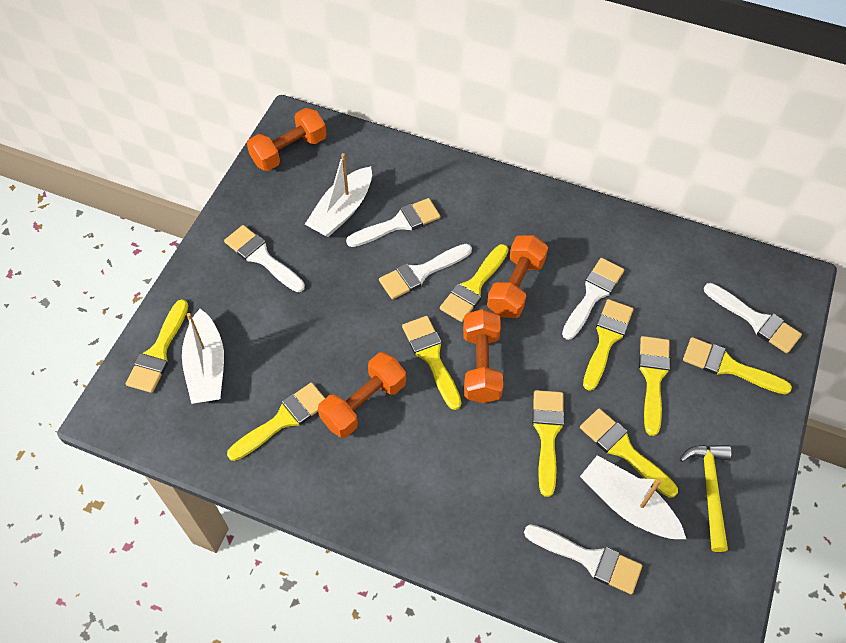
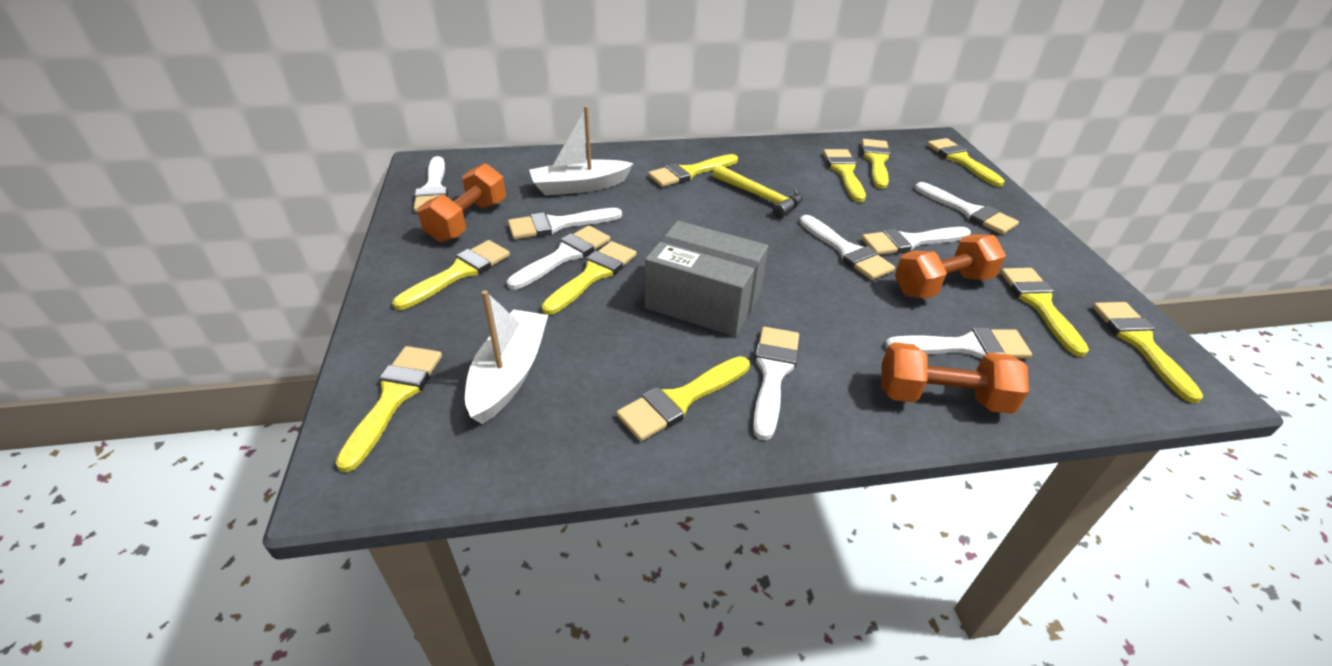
grey box: 0 -> 1
orange dumbbell: 4 -> 3
white boat: 3 -> 2
white brush: 6 -> 8
yellow brush: 9 -> 10

